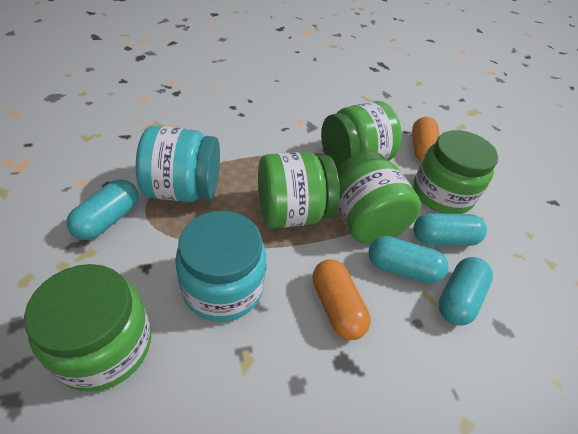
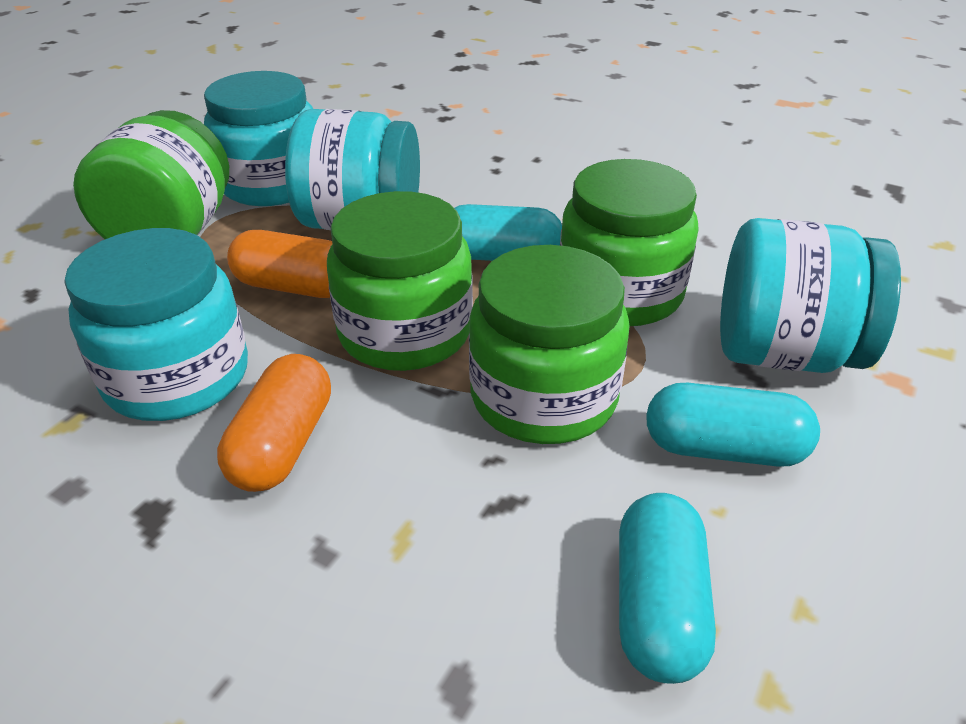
green jar: 5 -> 4
turquoise capsule: 4 -> 3
turquoise jar: 2 -> 4

